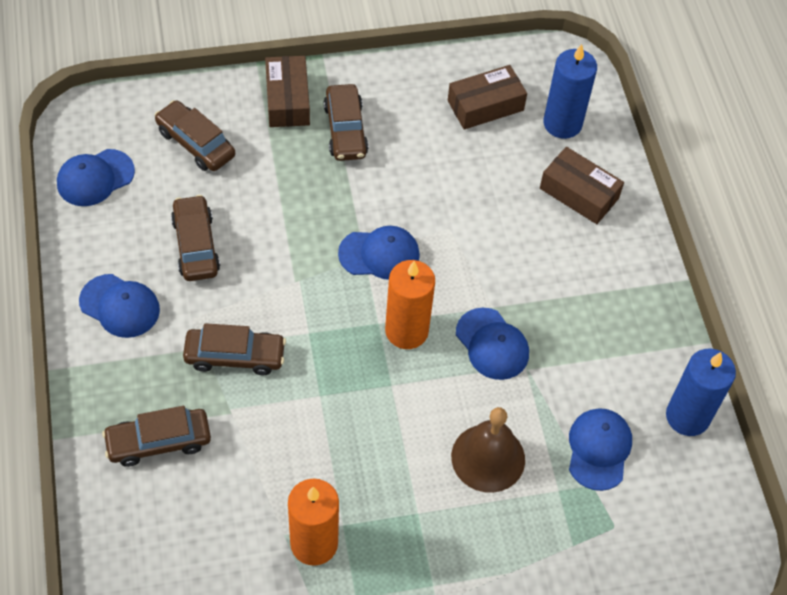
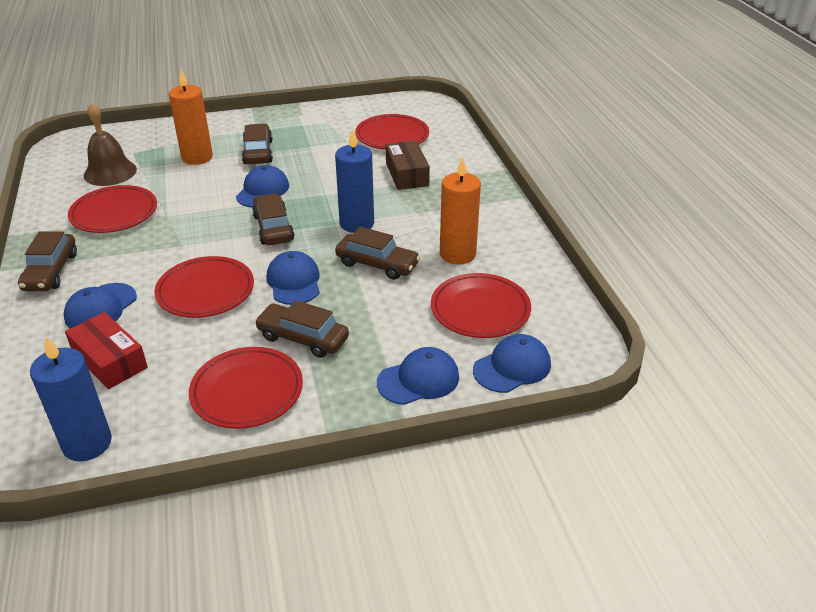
brown box: 3 -> 1
red box: 0 -> 1
red plate: 0 -> 5

